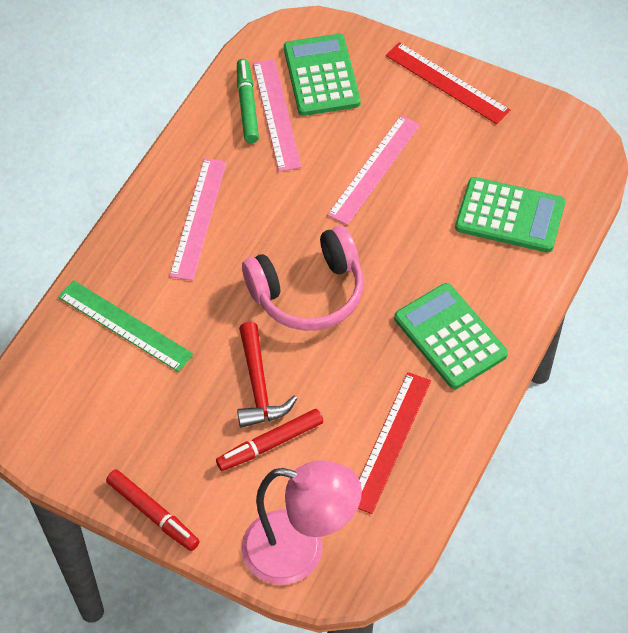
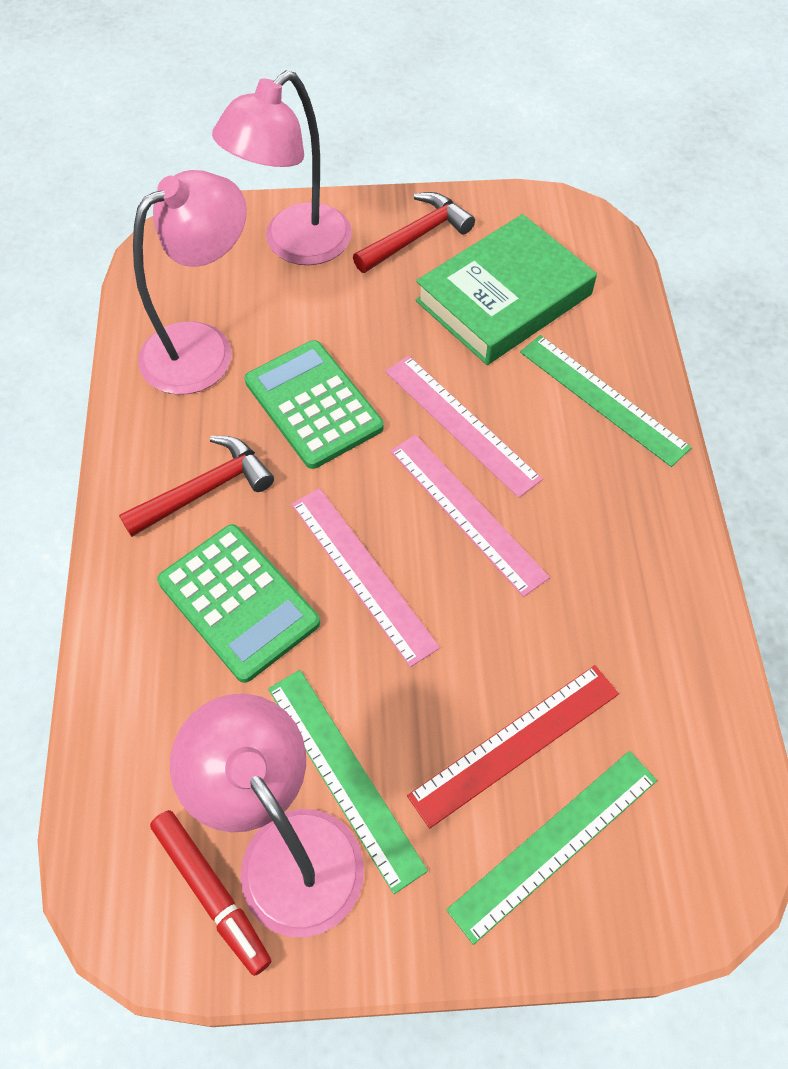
green book: 0 -> 1
green calculator: 3 -> 2
green marker: 1 -> 0
green ruler: 1 -> 3
pink headphones: 1 -> 0
pink lamp: 1 -> 3
red hammer: 1 -> 2
red marker: 2 -> 1
red ruler: 2 -> 1

